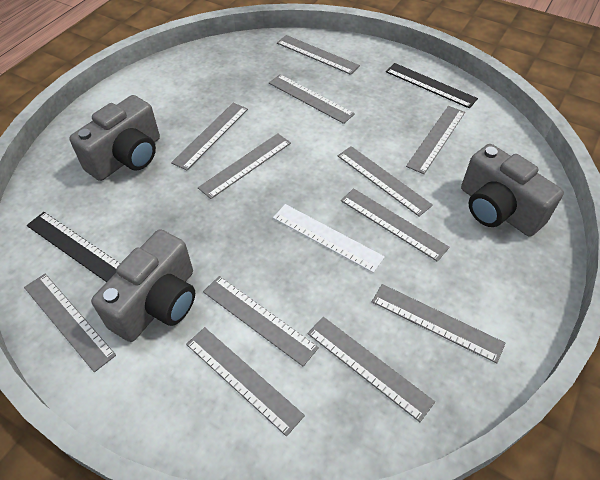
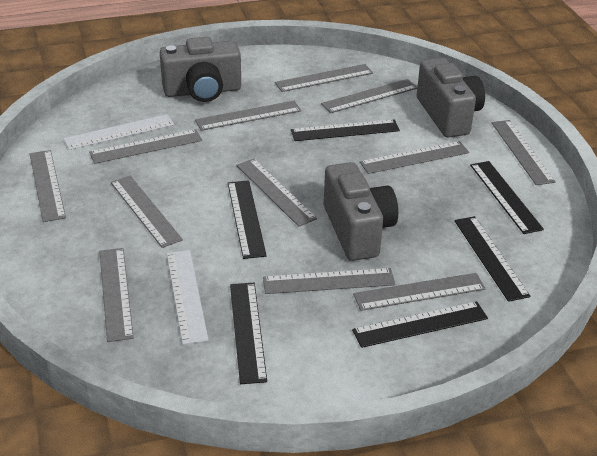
black ruler: 2 -> 6
white ruler: 1 -> 2

